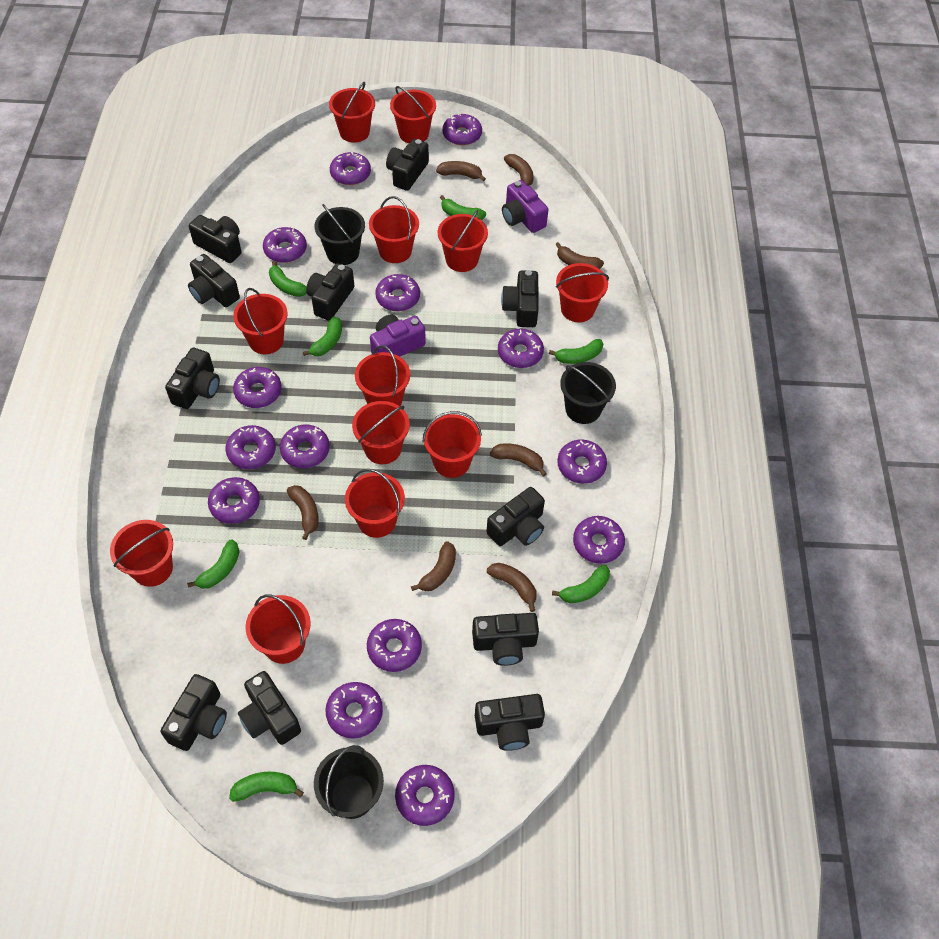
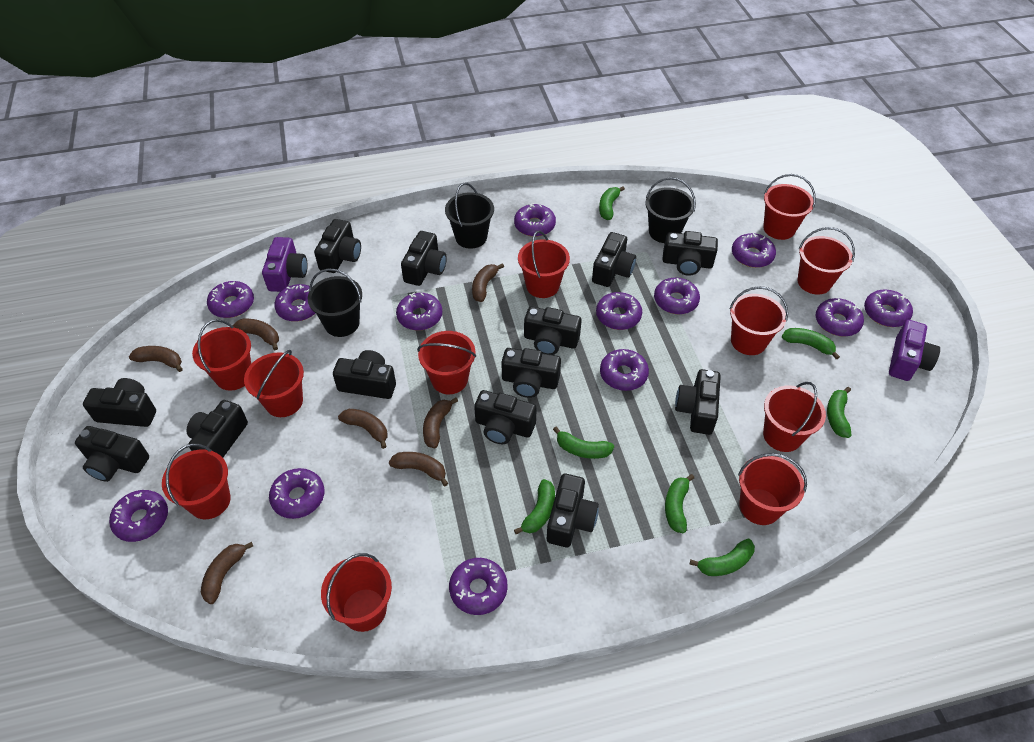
black camera: 11 -> 13
purple donut: 14 -> 13
red bucket: 12 -> 11

